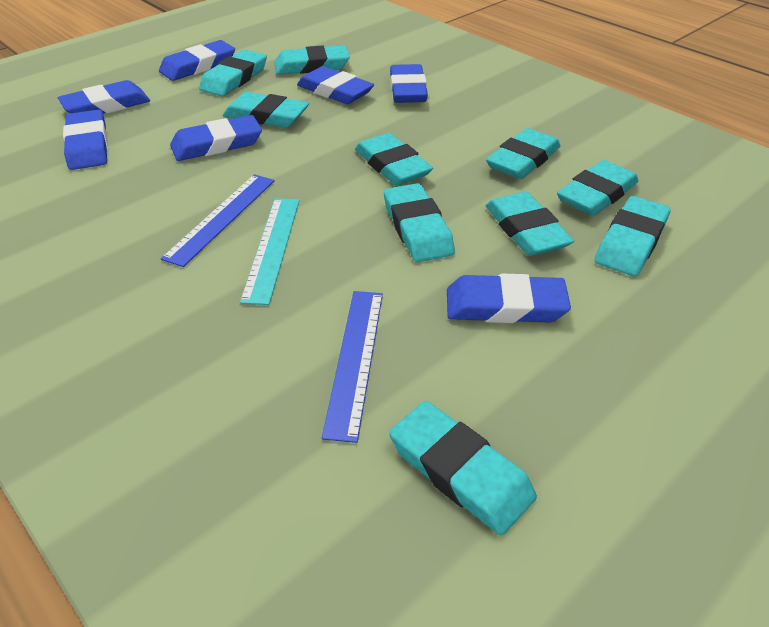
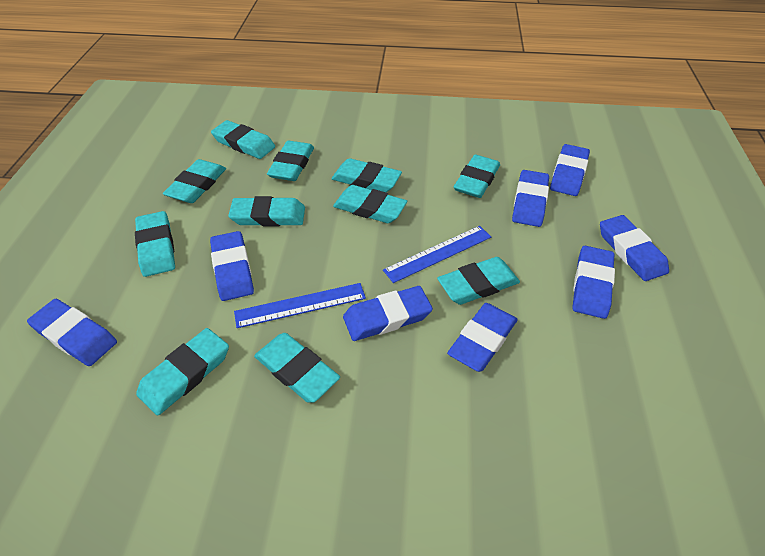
blue eraser: 7 -> 8
turquoise eraser: 10 -> 11
turquoise ruler: 1 -> 0

